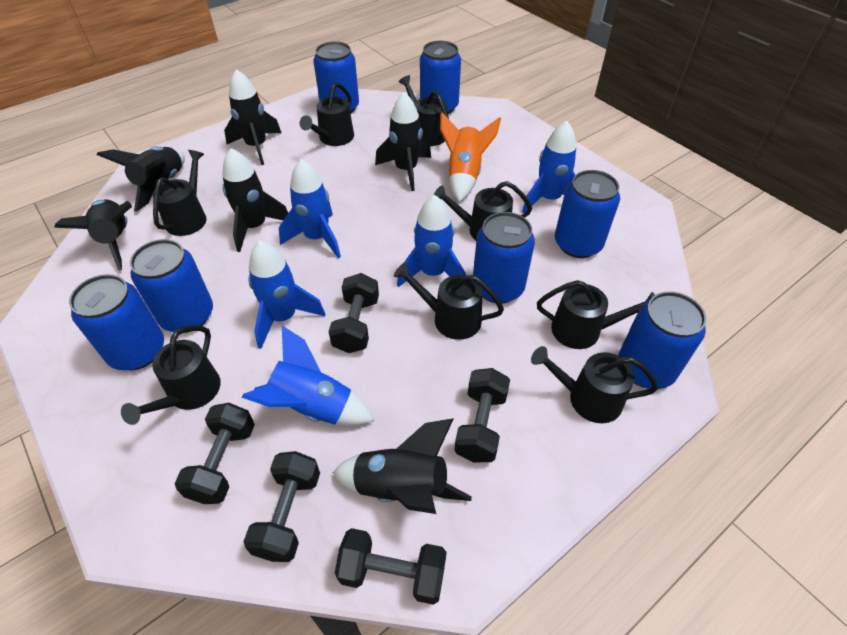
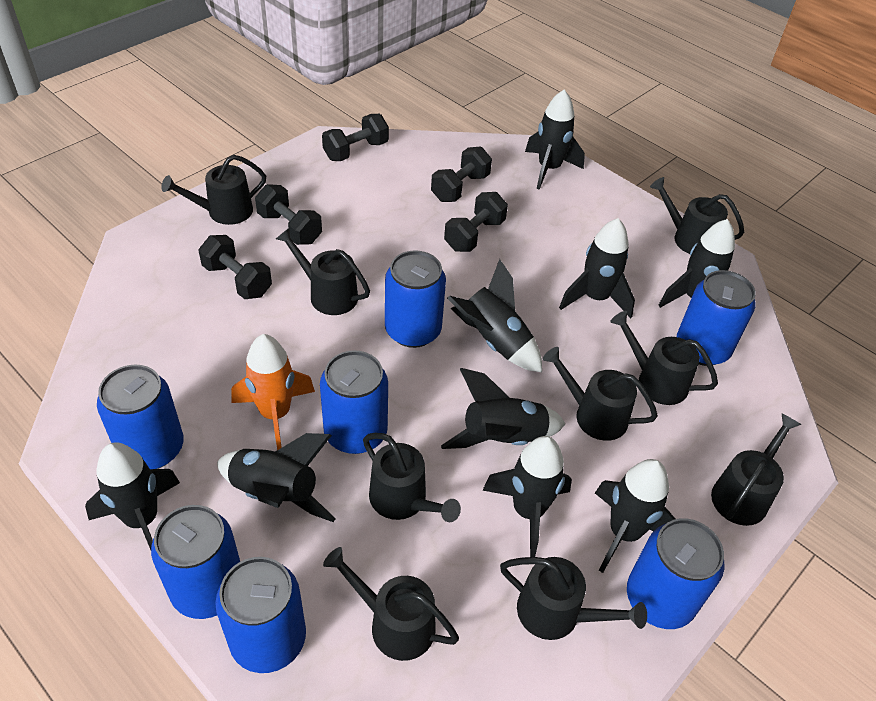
black rocket: 6 -> 9
black watering can: 8 -> 9
blue rocket: 5 -> 0

